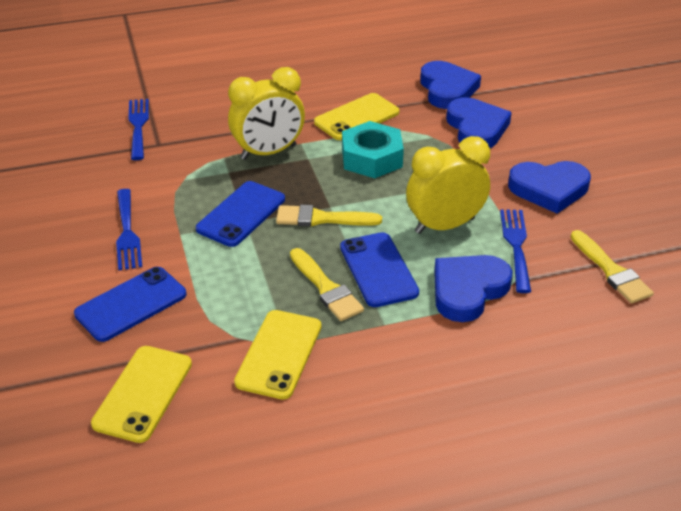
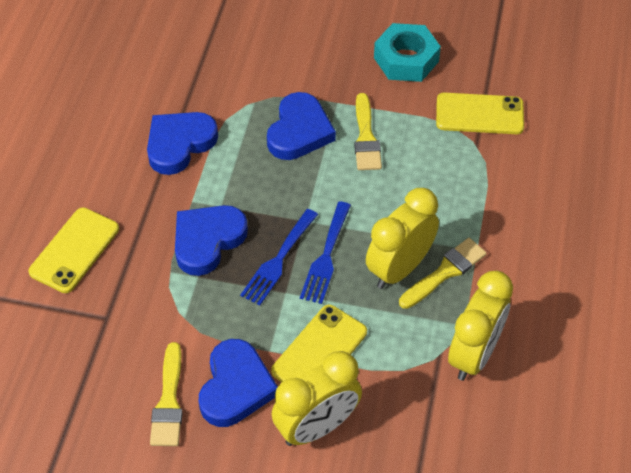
blue fork: 3 -> 2
blue phone: 3 -> 0
yellow clock: 2 -> 3

